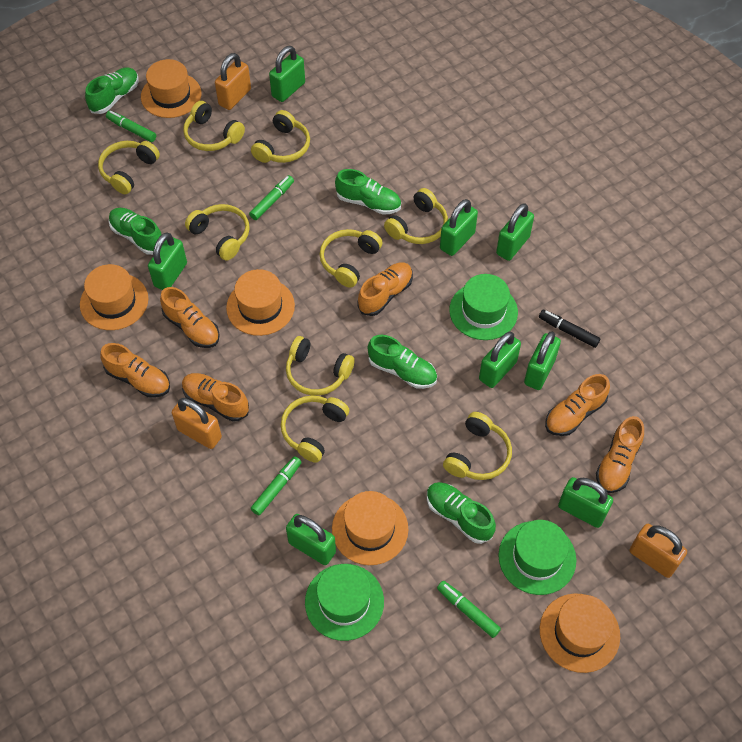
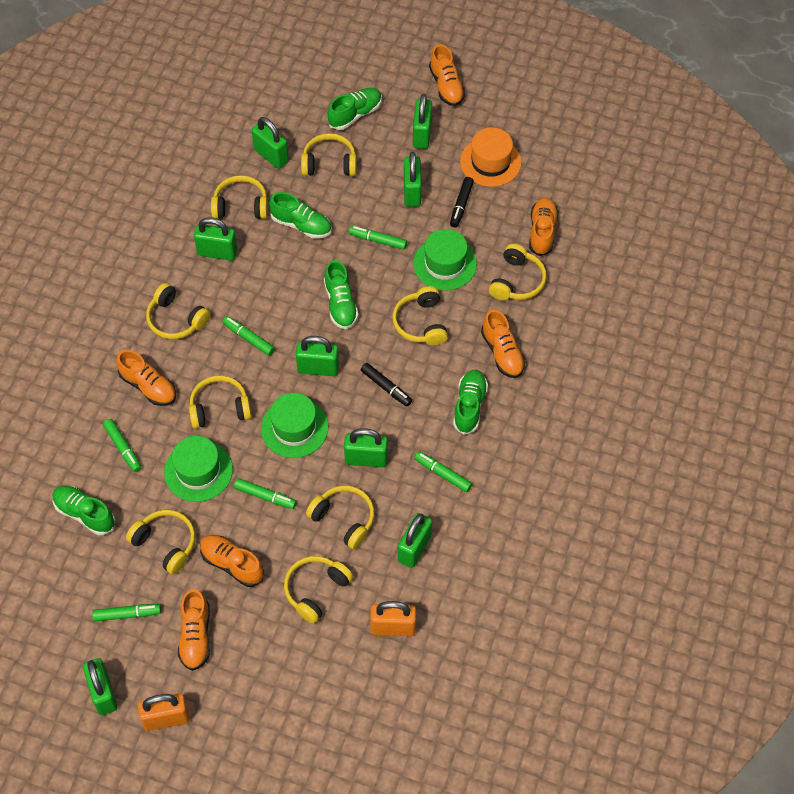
black marker: 1 -> 2
green marker: 4 -> 6
orange hat: 5 -> 1
orange padlock: 3 -> 2

